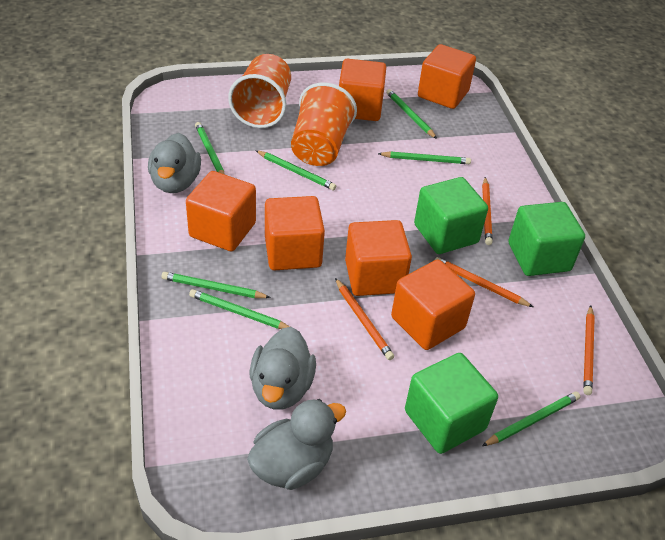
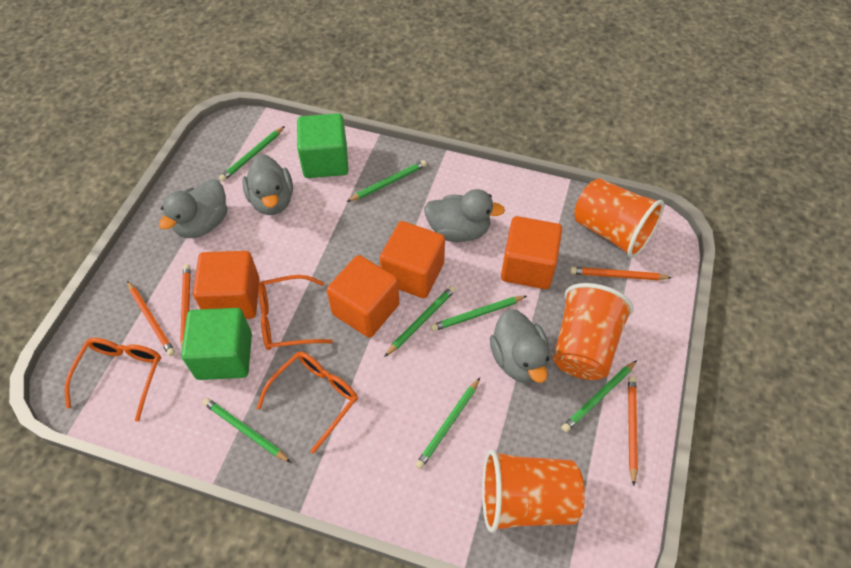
green cube: 3 -> 2
grey duck: 3 -> 4
orange cube: 6 -> 4
orange cup: 2 -> 3
orange glasses: 0 -> 3

